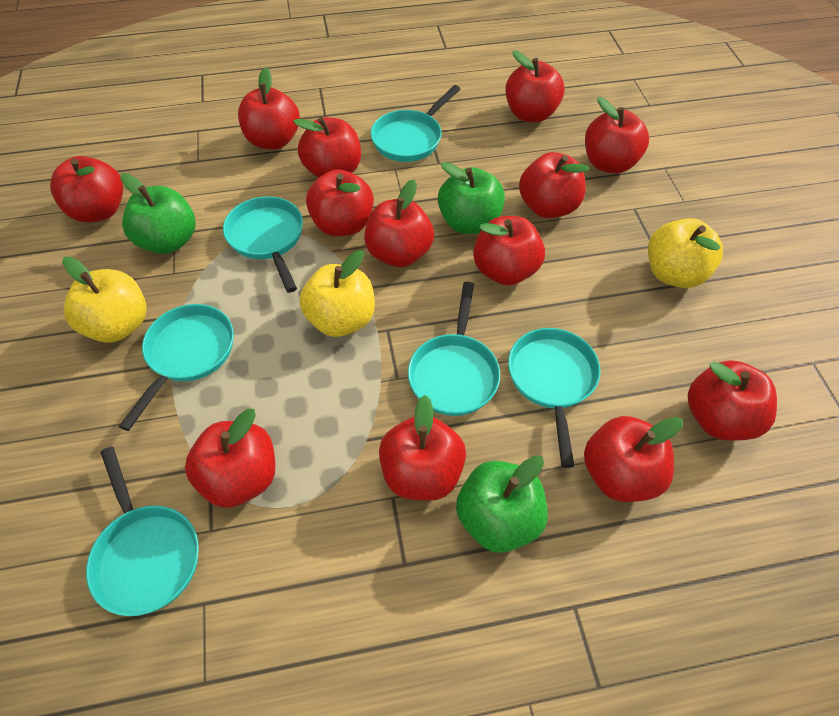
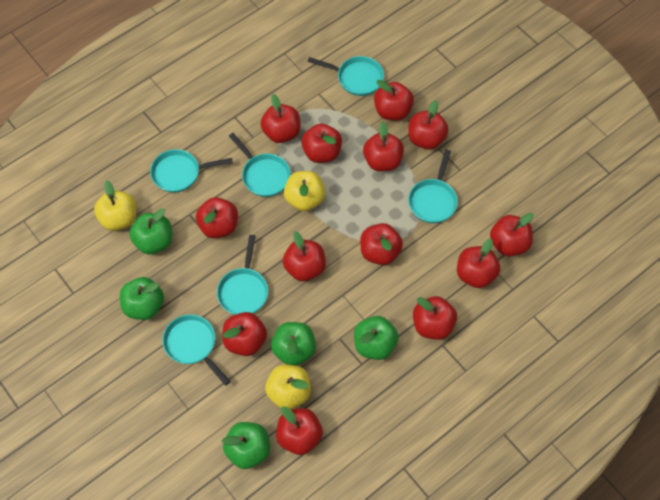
green apple: 3 -> 5

